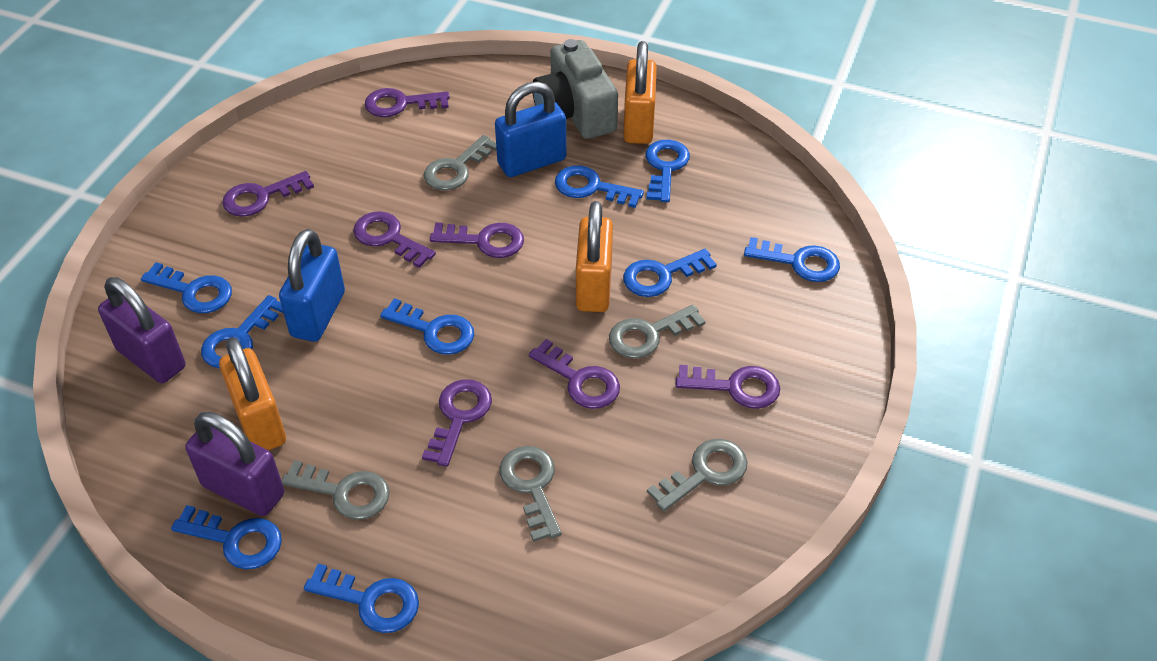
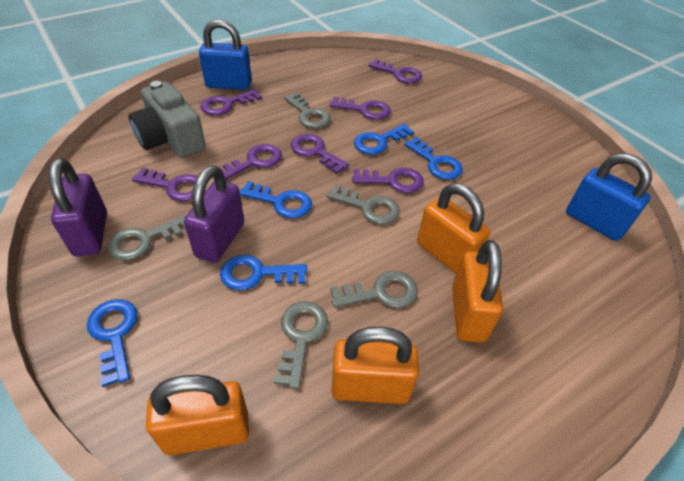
blue key: 9 -> 5
orange padlock: 3 -> 4

